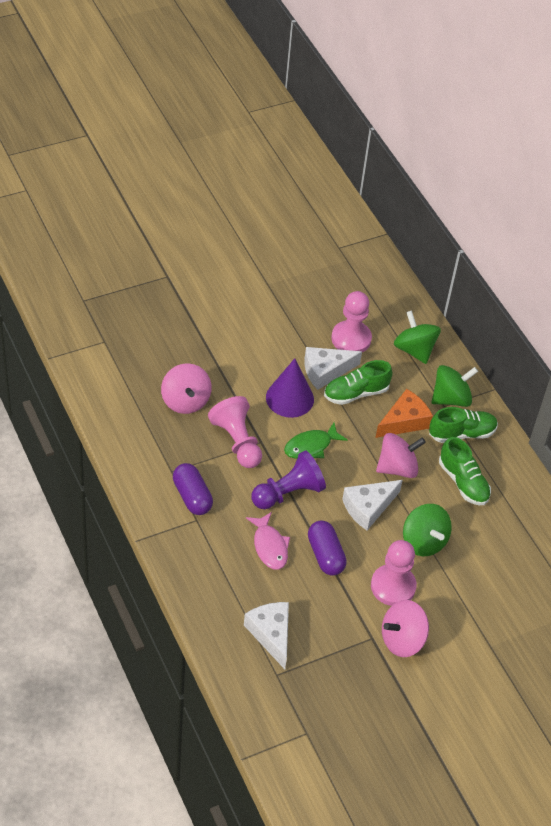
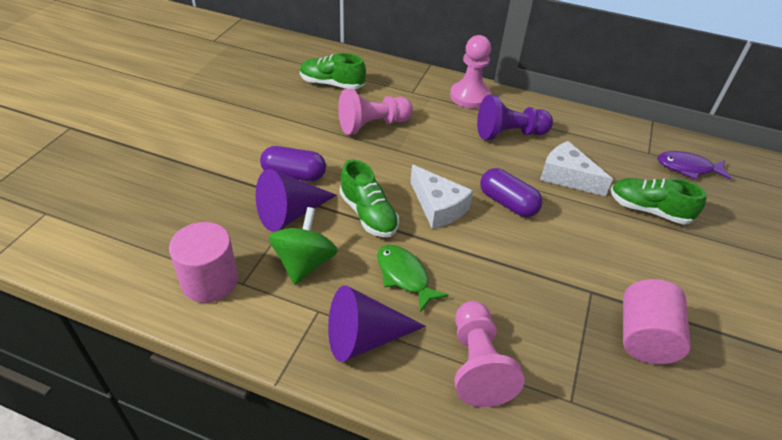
green spinning top: 3 -> 1
orange cheese: 1 -> 0
pink cylinder: 0 -> 2
pink fish: 1 -> 0
pink spinning top: 3 -> 0
purple cone: 1 -> 2
purple fish: 0 -> 1
white cheese: 3 -> 2

